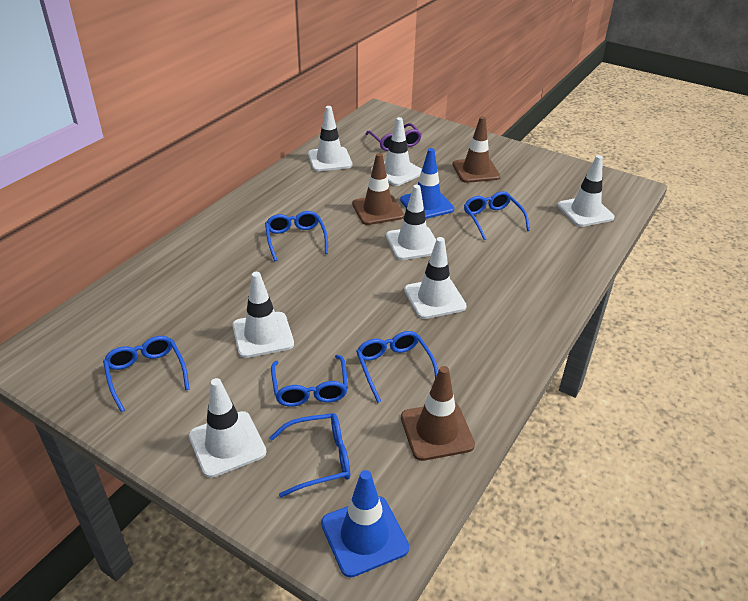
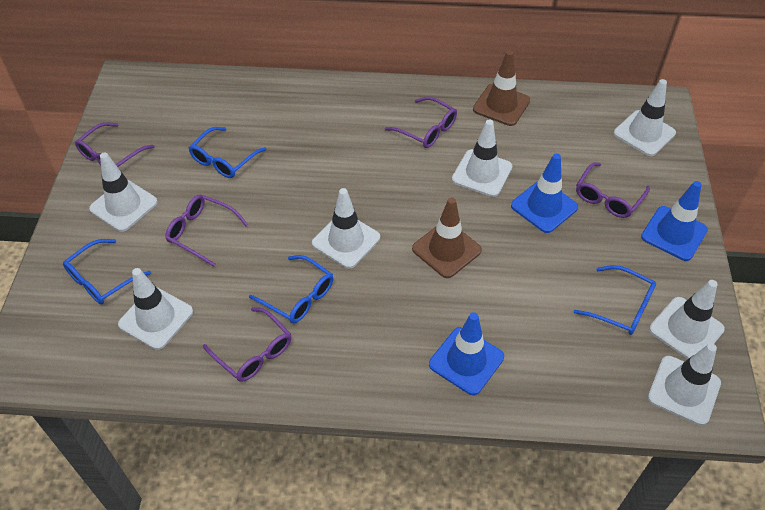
blue glasses: 6 -> 4
blue traffic cone: 2 -> 3
brown traffic cone: 3 -> 2
purple glasses: 1 -> 5

